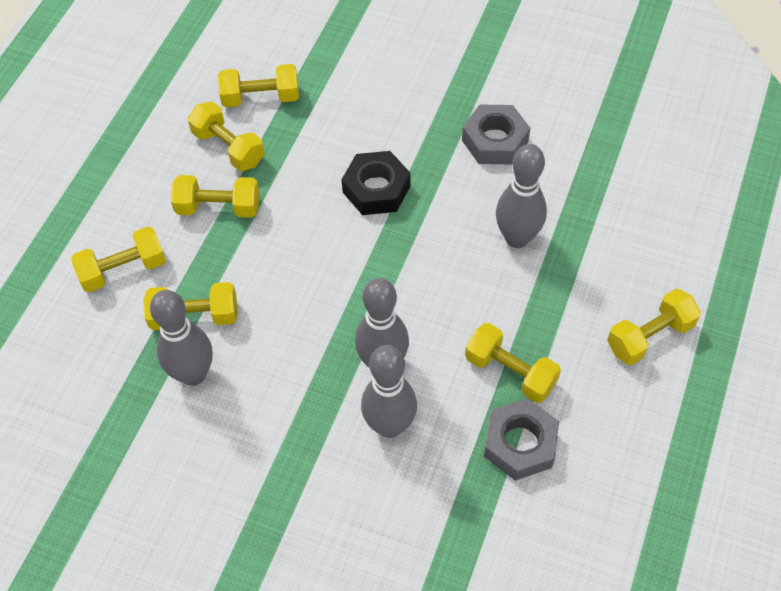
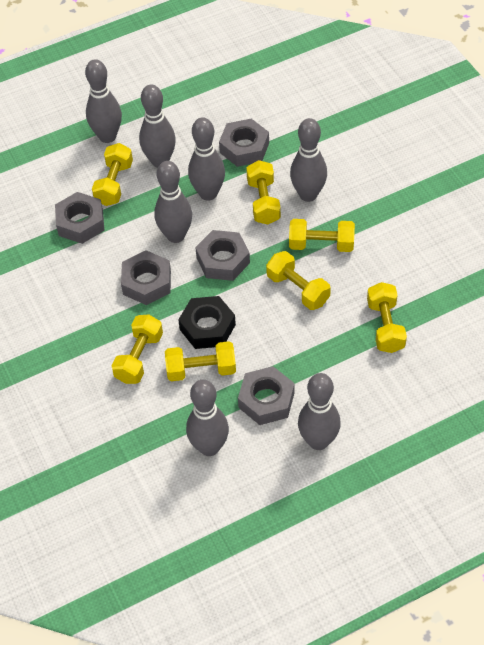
grey bowling pin: 4 -> 7
grey nut: 2 -> 5

